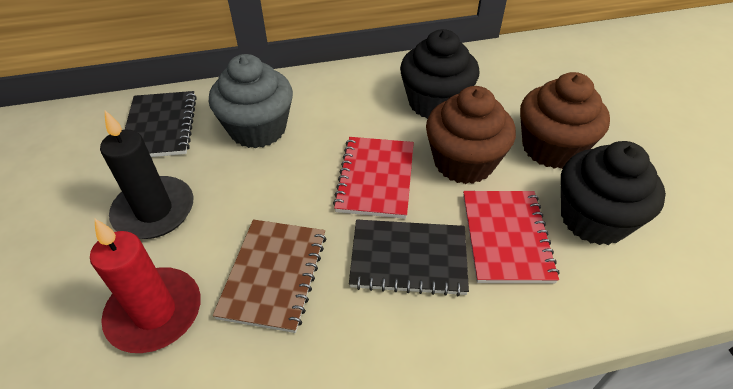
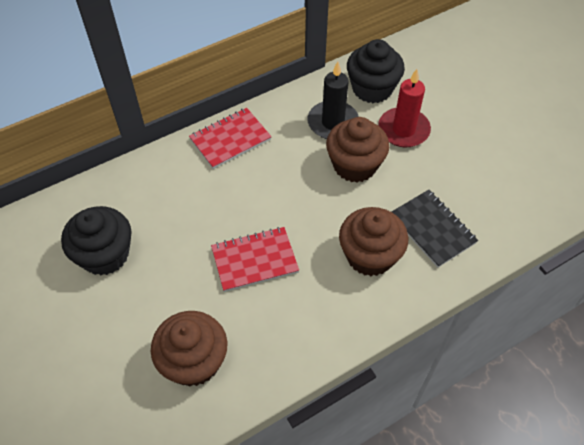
black notebook: 2 -> 1
brown cupcake: 2 -> 3
brown notebook: 1 -> 0
grey cupcake: 1 -> 0

